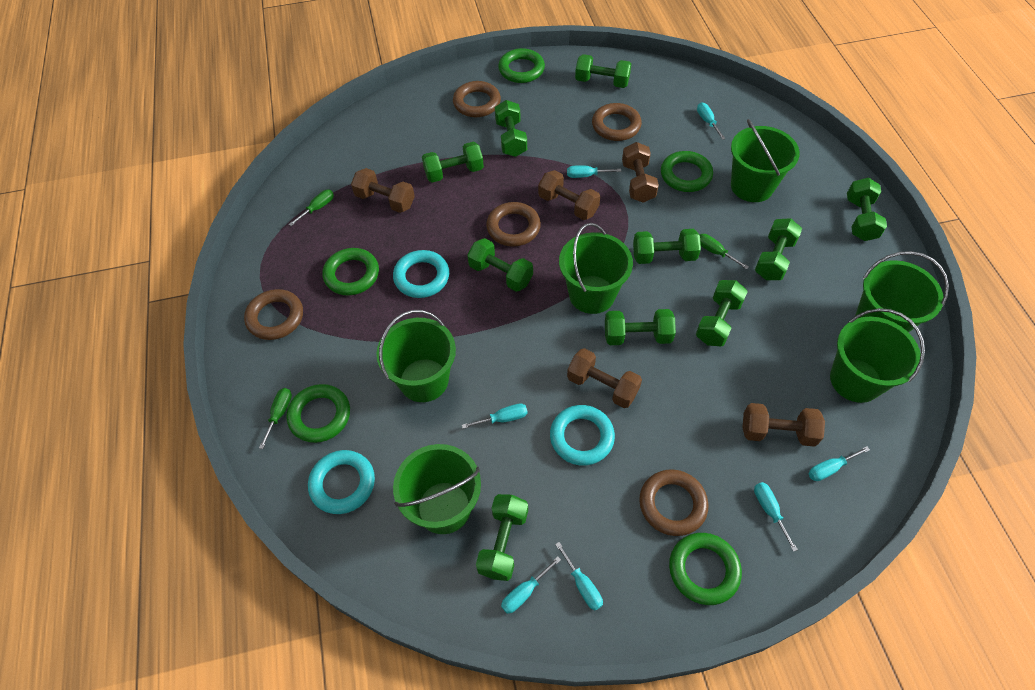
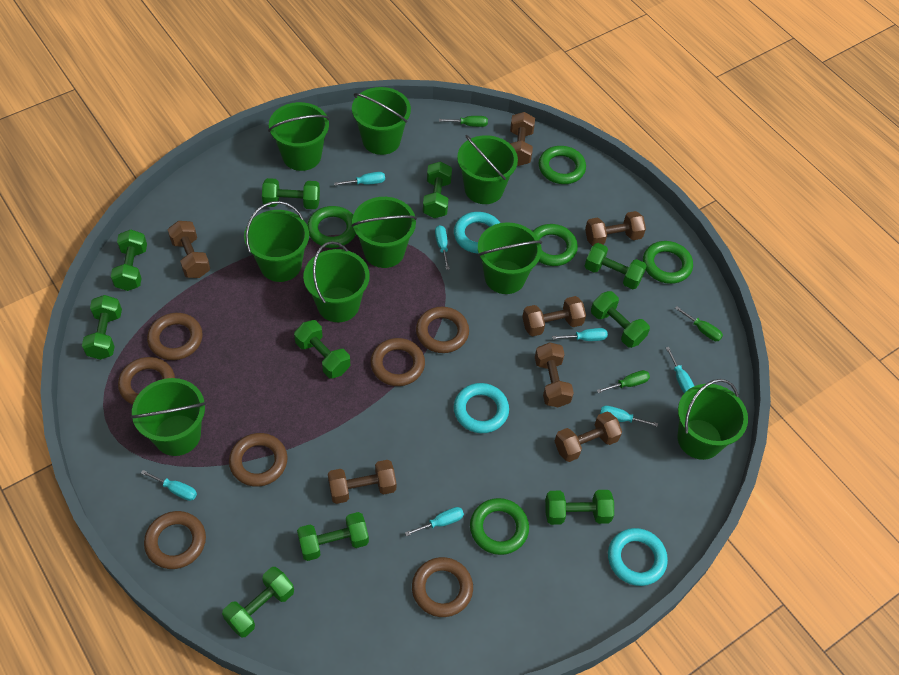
brown dumbbell: 5 -> 7
brown ring: 5 -> 7
green bucket: 6 -> 9

